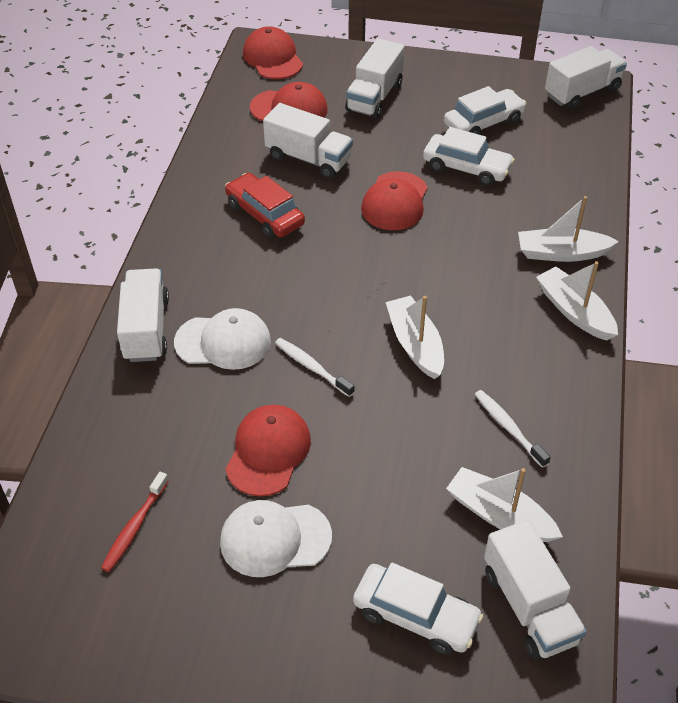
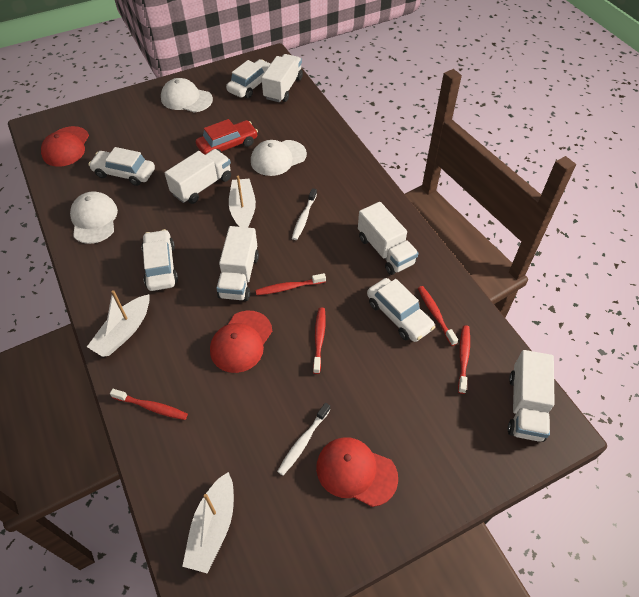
red cap: 4 -> 3
red toothbrush: 1 -> 5
white boat: 4 -> 3
white cap: 2 -> 3
white car: 3 -> 4

